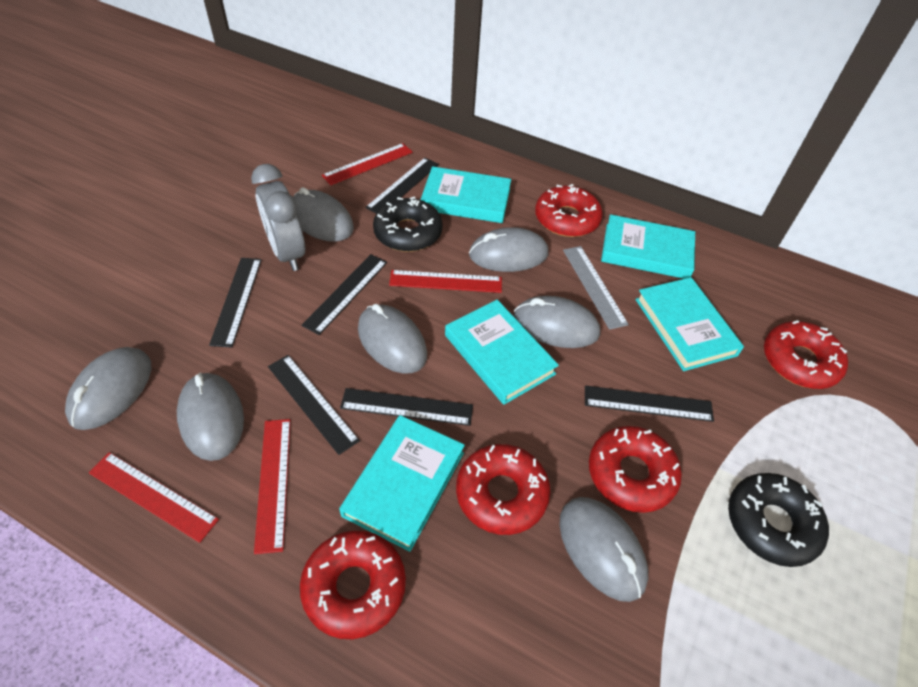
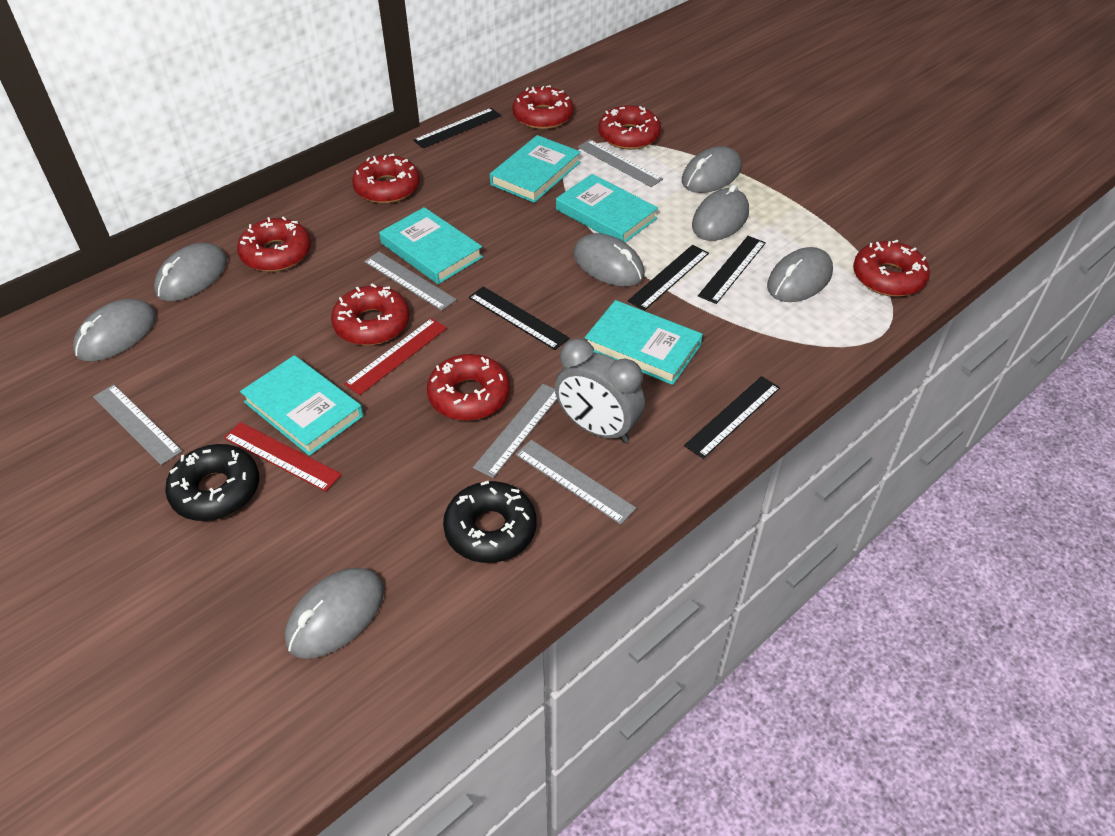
black ruler: 6 -> 5
grey ruler: 1 -> 5
red donut: 5 -> 7
red ruler: 4 -> 2

